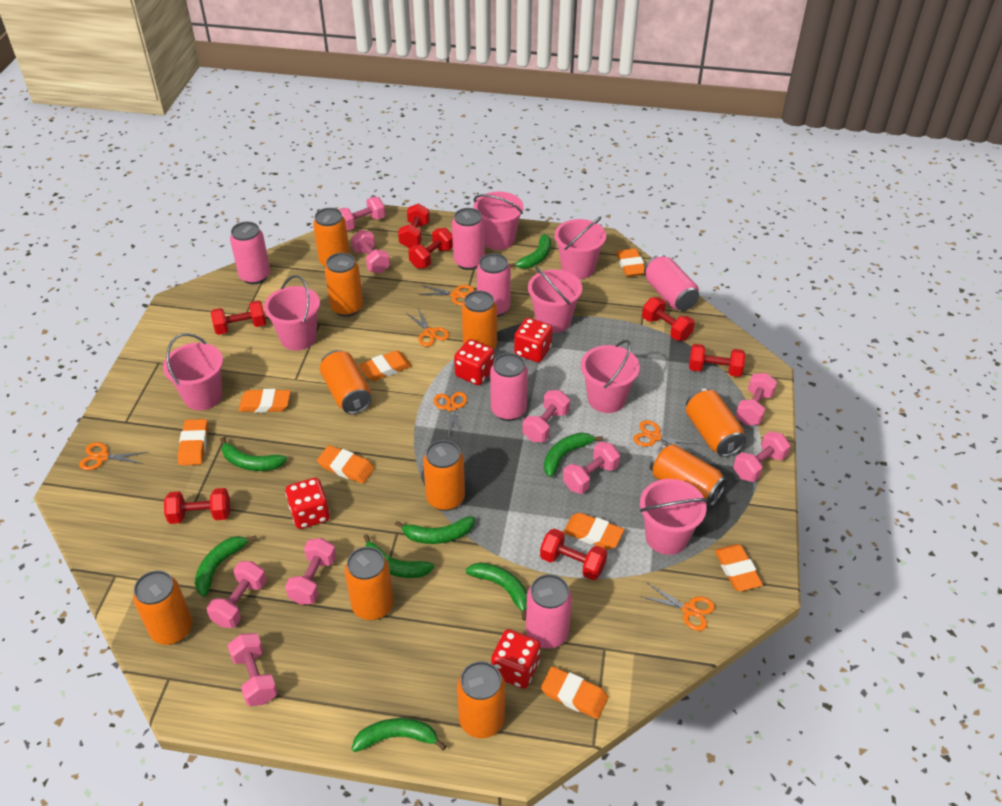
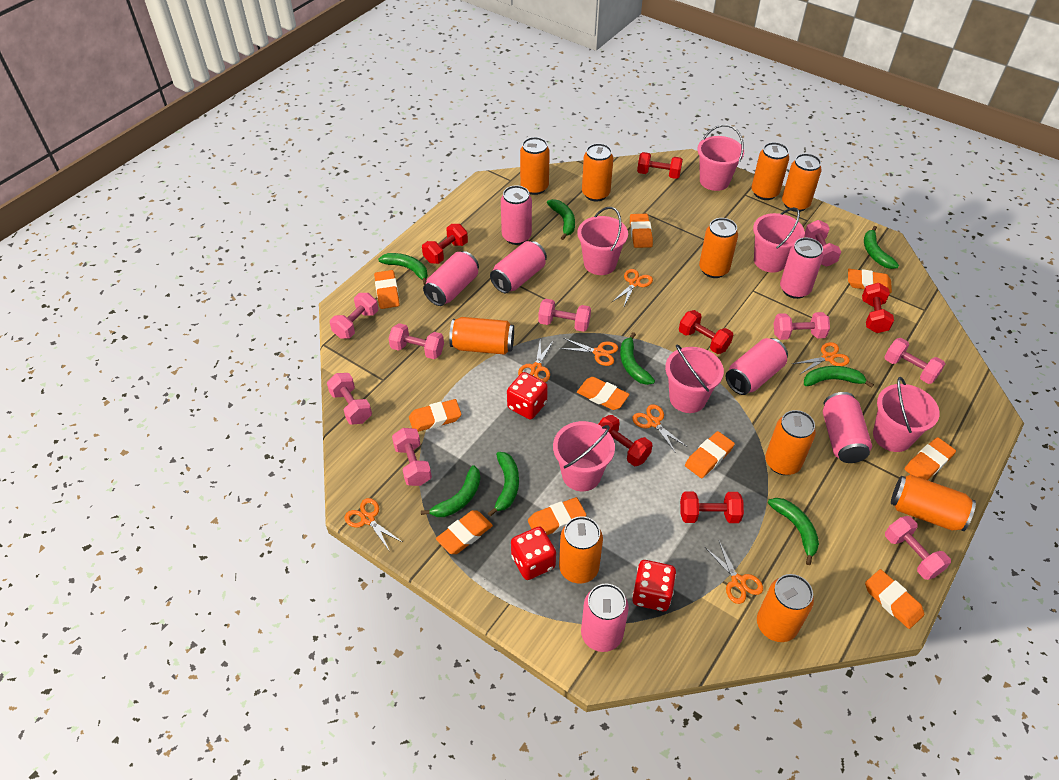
orange eraser: 8 -> 10
orange scissors: 6 -> 7
pink bucket: 7 -> 6
pink can: 6 -> 7
red dice: 4 -> 3
red dumbbell: 7 -> 6

